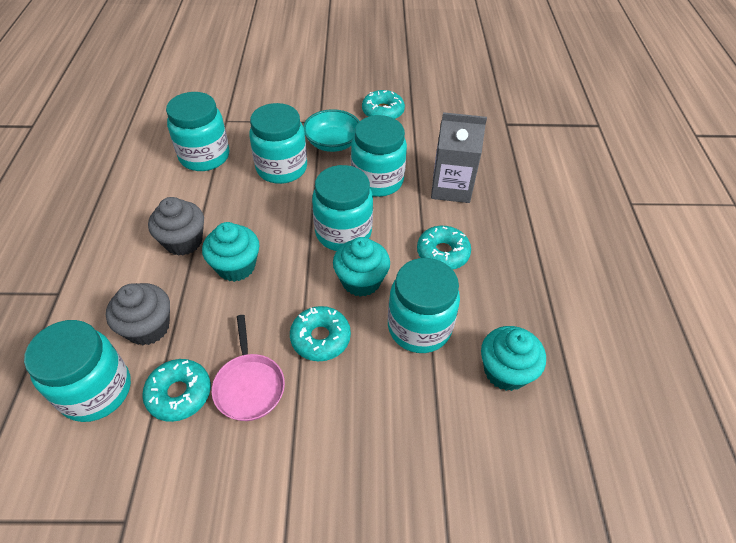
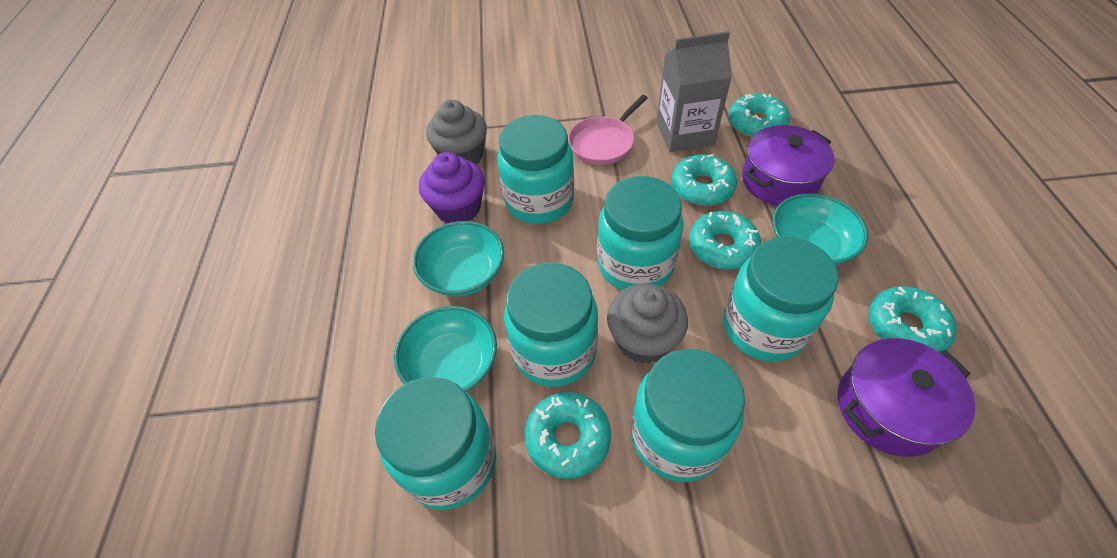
purple cupcake: 0 -> 1
purple pot: 0 -> 2
turquoise bowl: 1 -> 3
turquoise cupcake: 3 -> 0
turquoise donut: 4 -> 5

